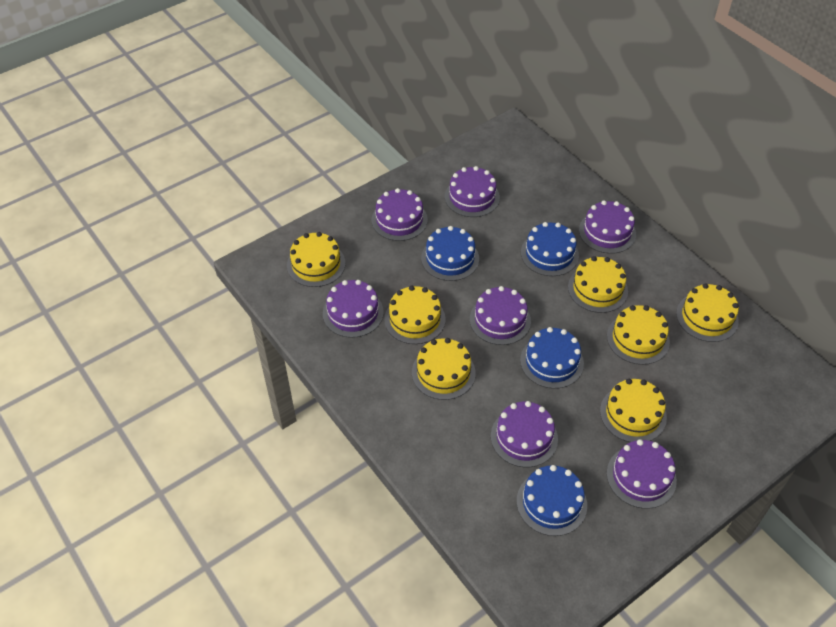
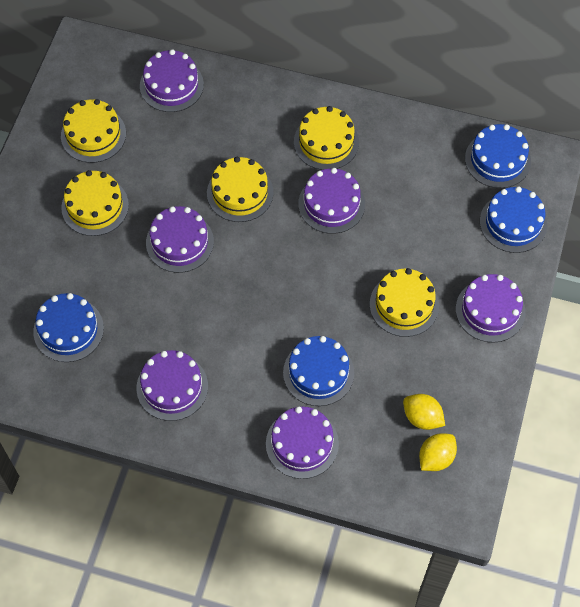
purple cake: 7 -> 6
yellow cake: 7 -> 5
yellow lemon: 0 -> 2

